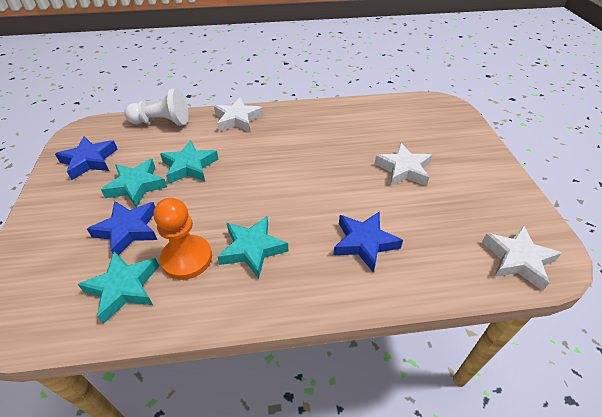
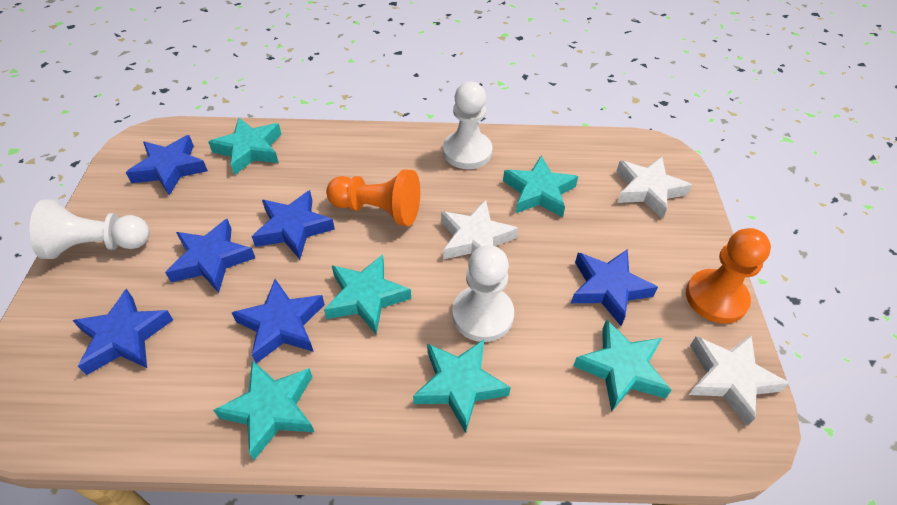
blue star: 3 -> 6
orange pawn: 1 -> 2
turquoise star: 4 -> 6
white pawn: 1 -> 3

